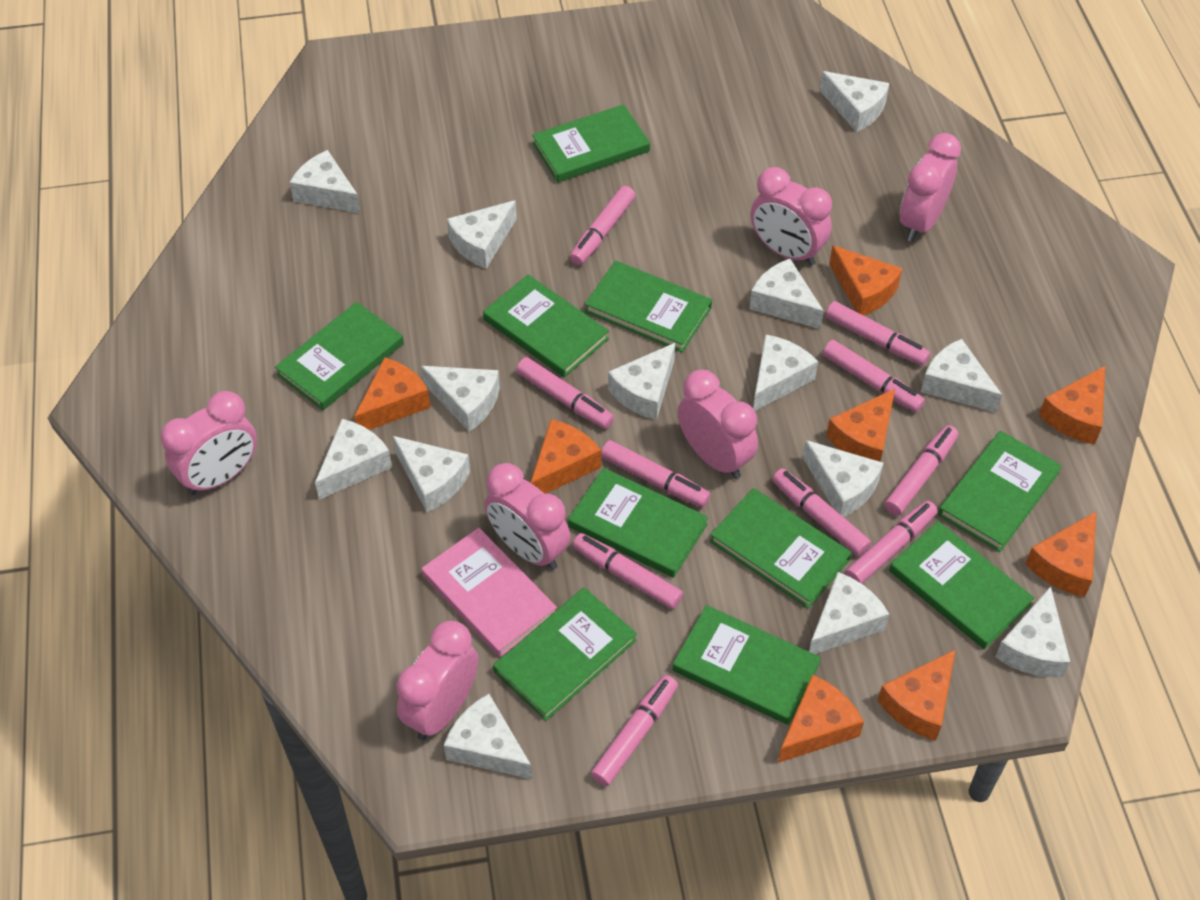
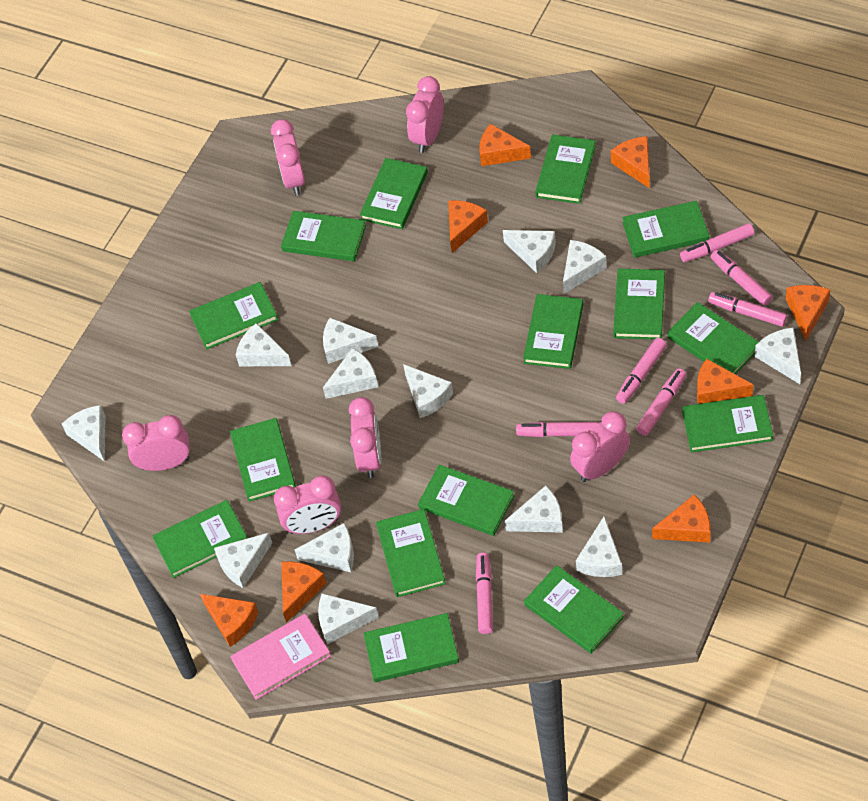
green book: 10 -> 15
pink marker: 10 -> 7
white cheese: 14 -> 13

